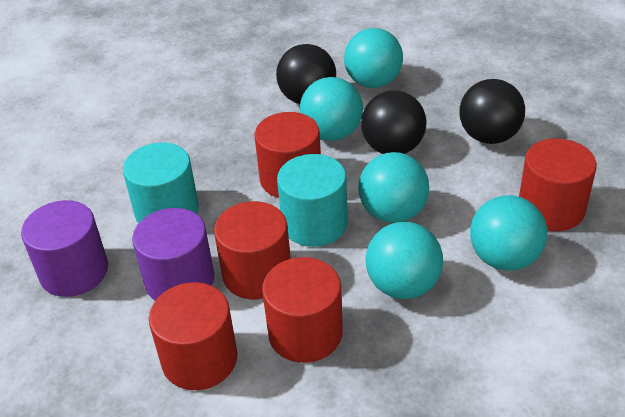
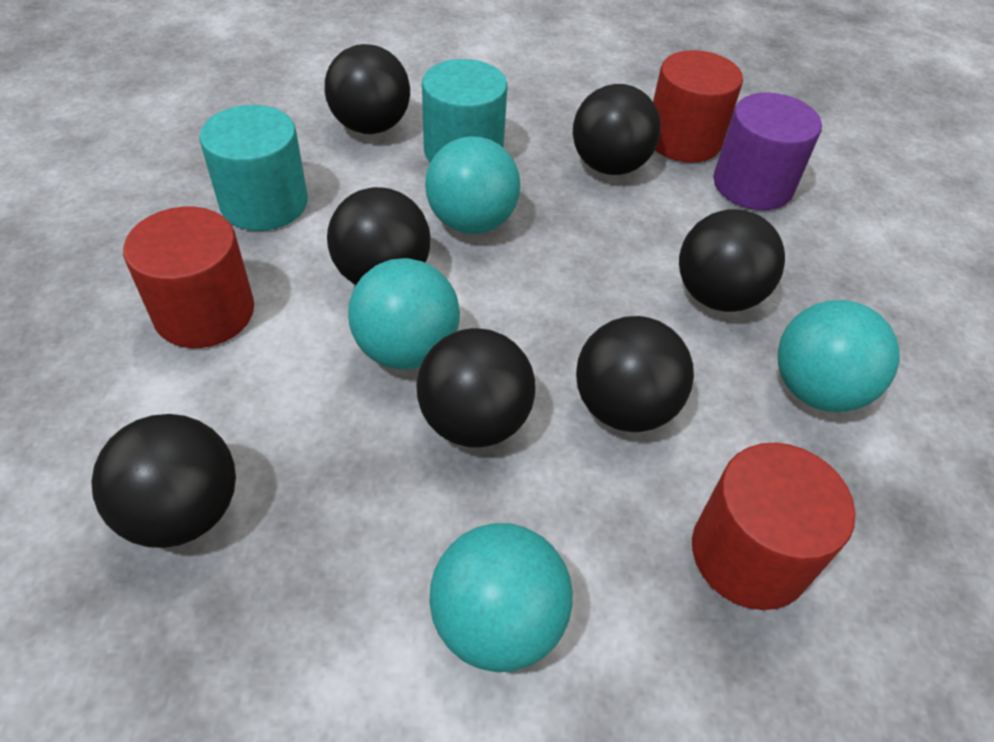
black ball: 3 -> 7
purple cylinder: 2 -> 1
red cylinder: 5 -> 3
turquoise ball: 5 -> 4

